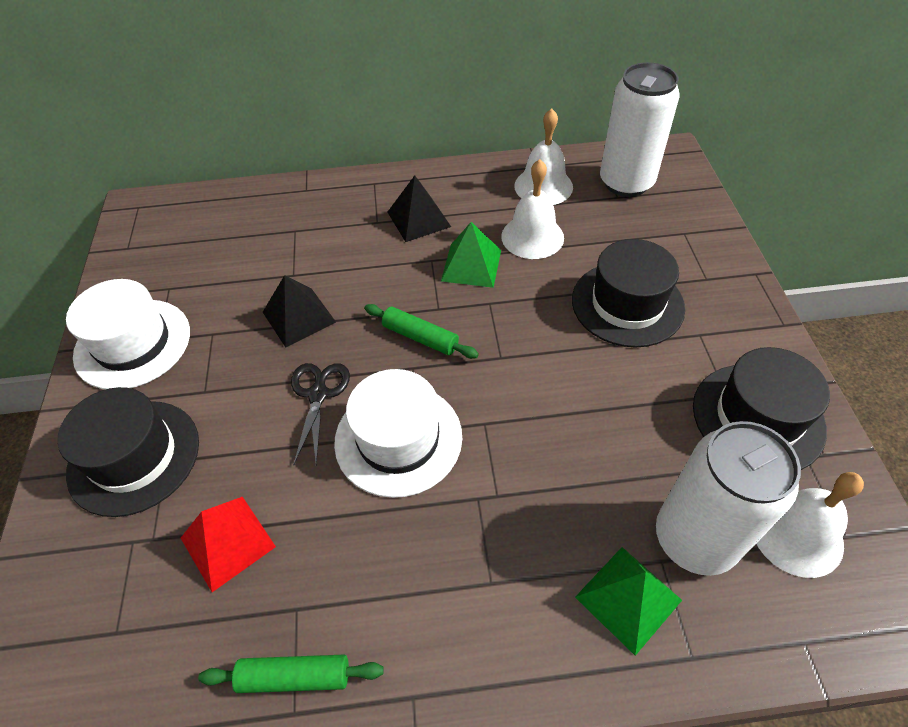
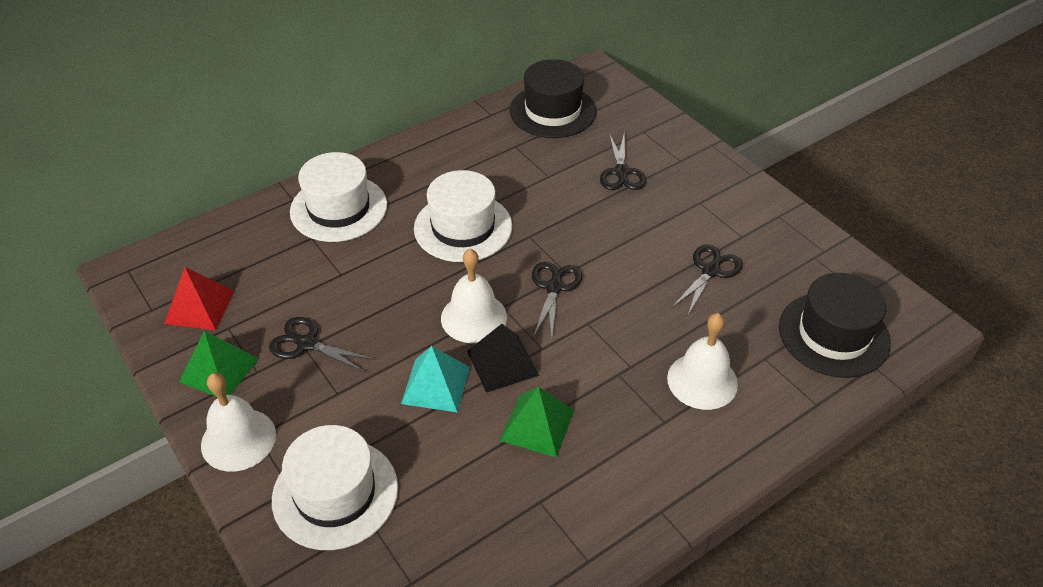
black hat: 3 -> 2
black pyramid: 2 -> 1
black scissors: 1 -> 4
green rolling pin: 2 -> 0
turquoise pyramid: 0 -> 1
white can: 2 -> 0
white hat: 2 -> 3

